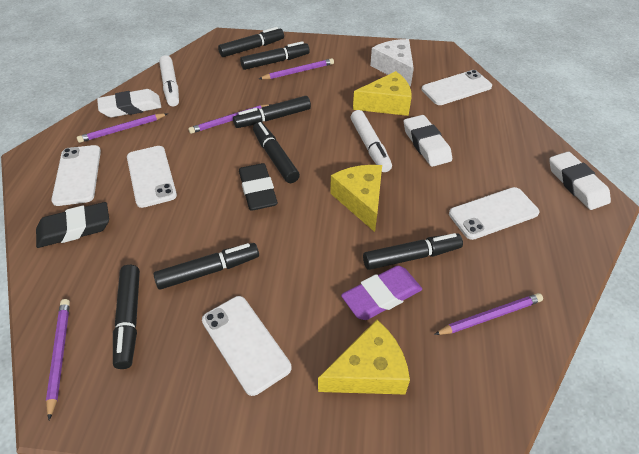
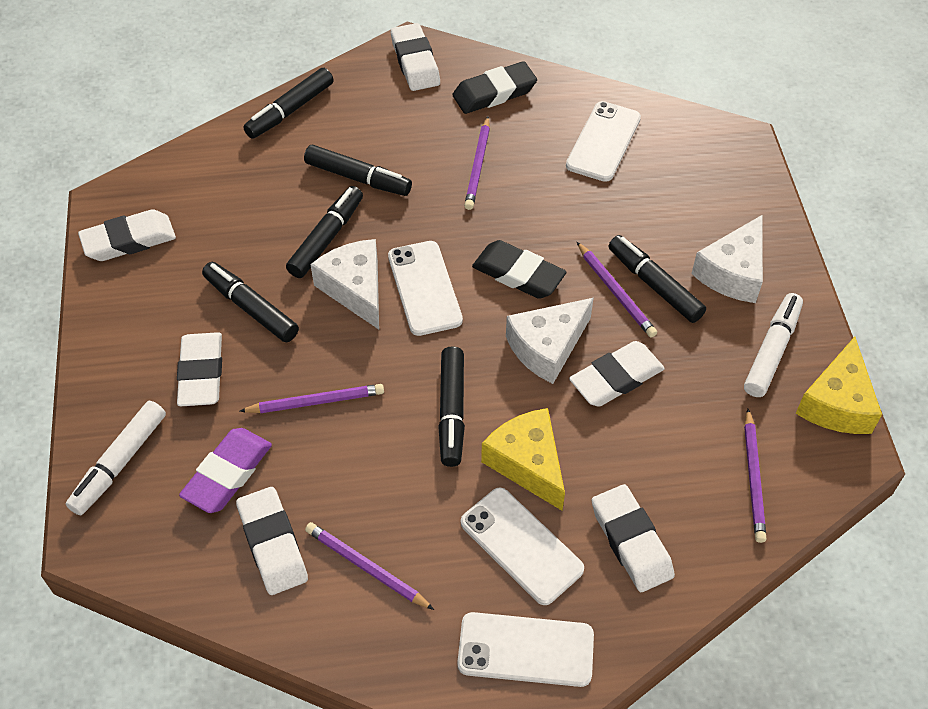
black marker: 7 -> 6
white cheese: 1 -> 3
white eraser: 3 -> 6
white phone: 5 -> 4
yellow cheese: 3 -> 2

